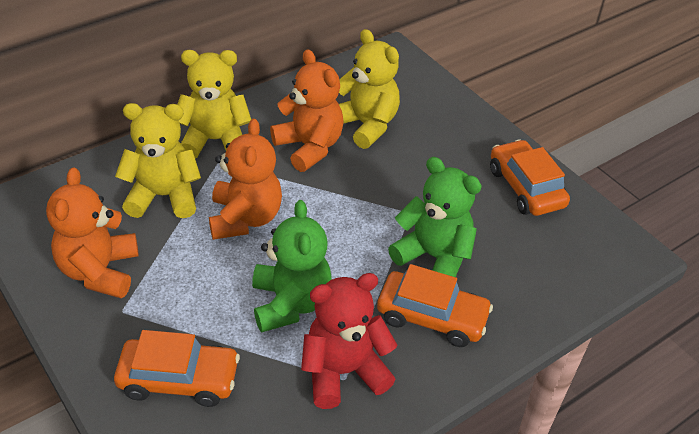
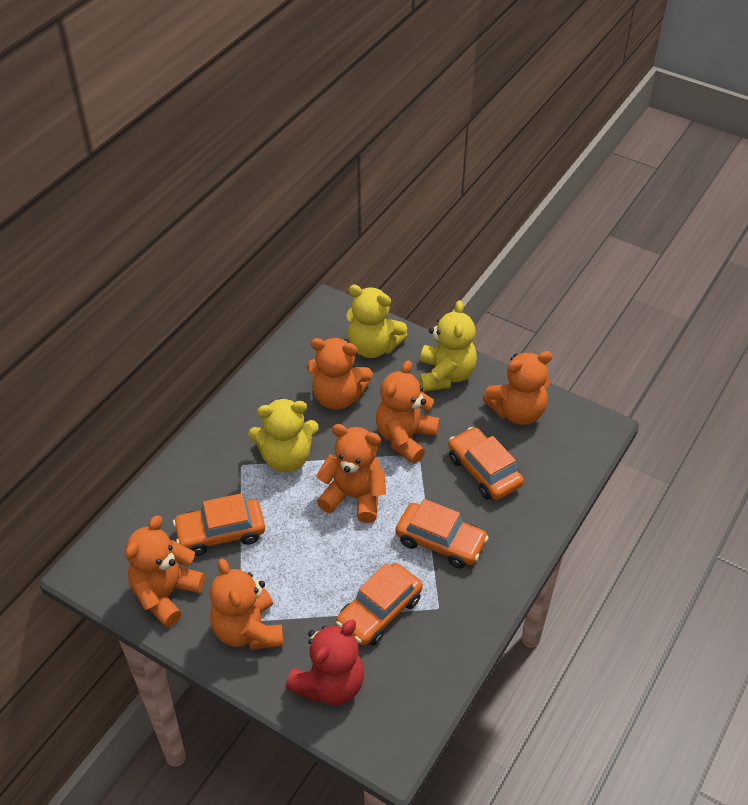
green teddy bear: 2 -> 0
orange car: 3 -> 4
orange teddy bear: 3 -> 6

